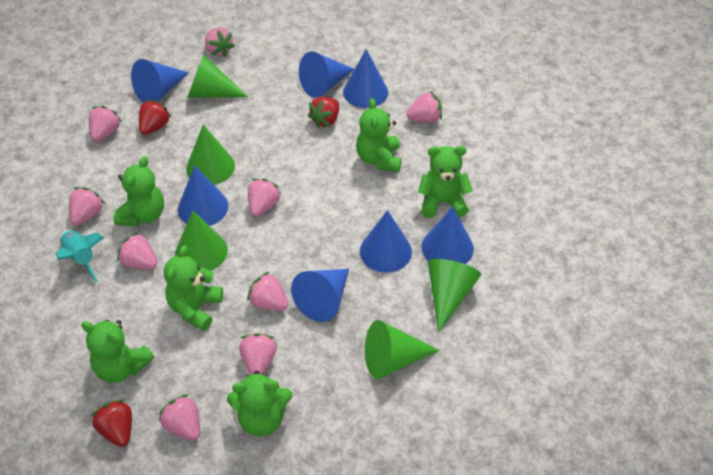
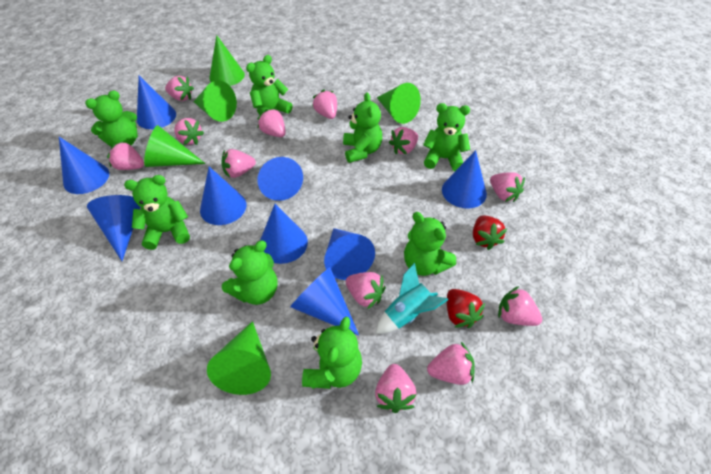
blue cone: 7 -> 9
green teddy bear: 6 -> 8
pink strawberry: 9 -> 12
red strawberry: 3 -> 2

